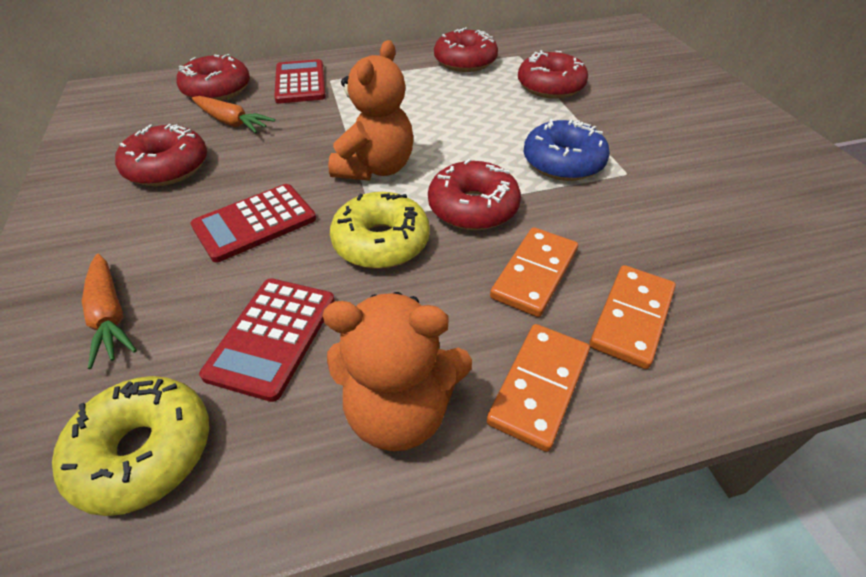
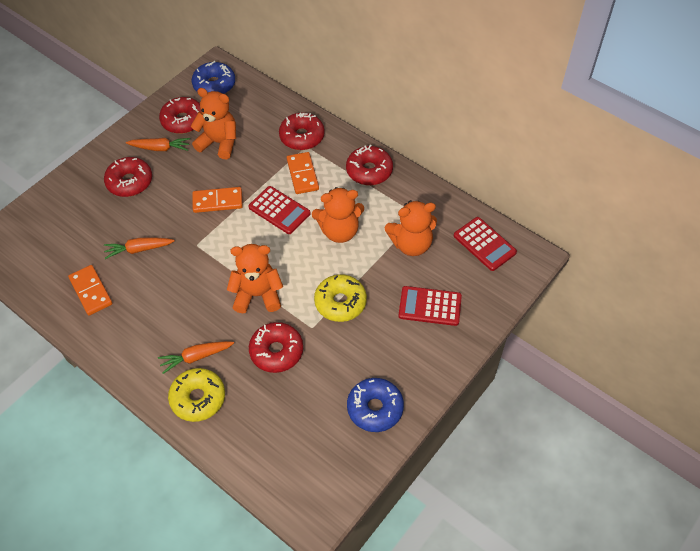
blue donut: 1 -> 2
orange carrot: 2 -> 3
orange teddy bear: 2 -> 4

